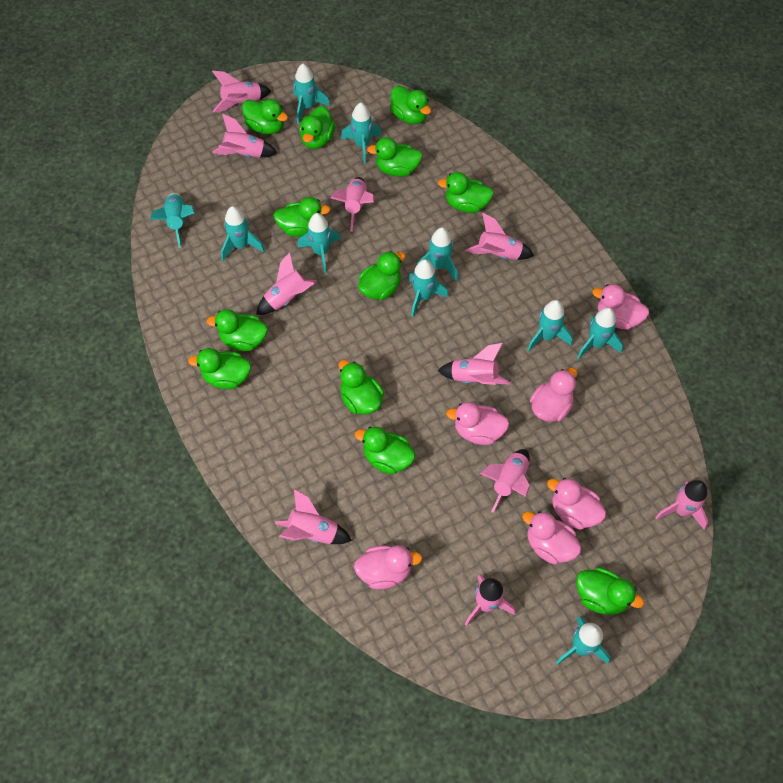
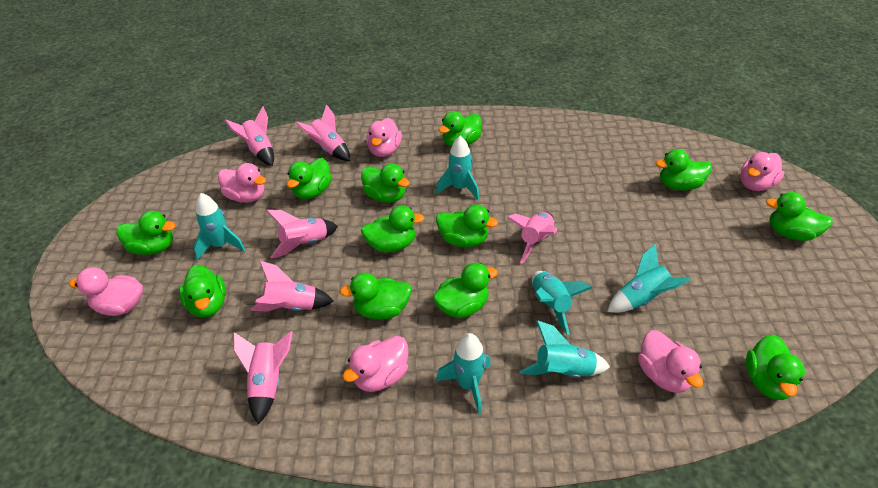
pink rocket: 10 -> 6
turquoise rocket: 10 -> 6

